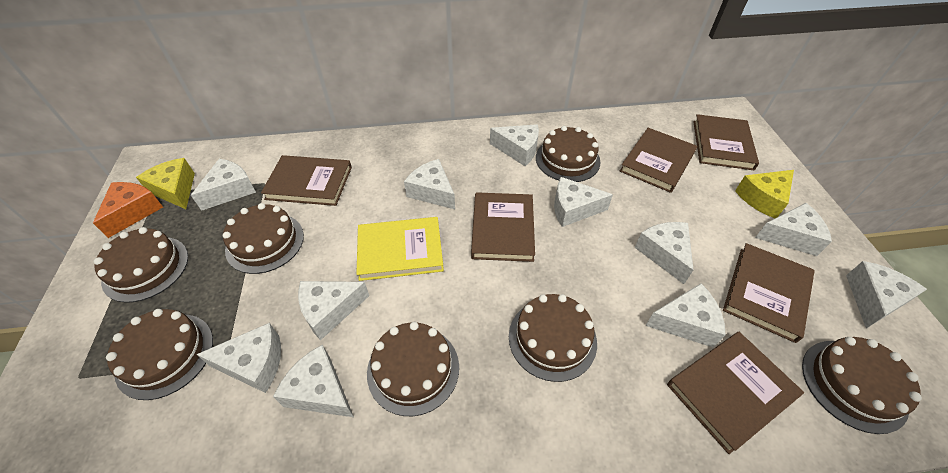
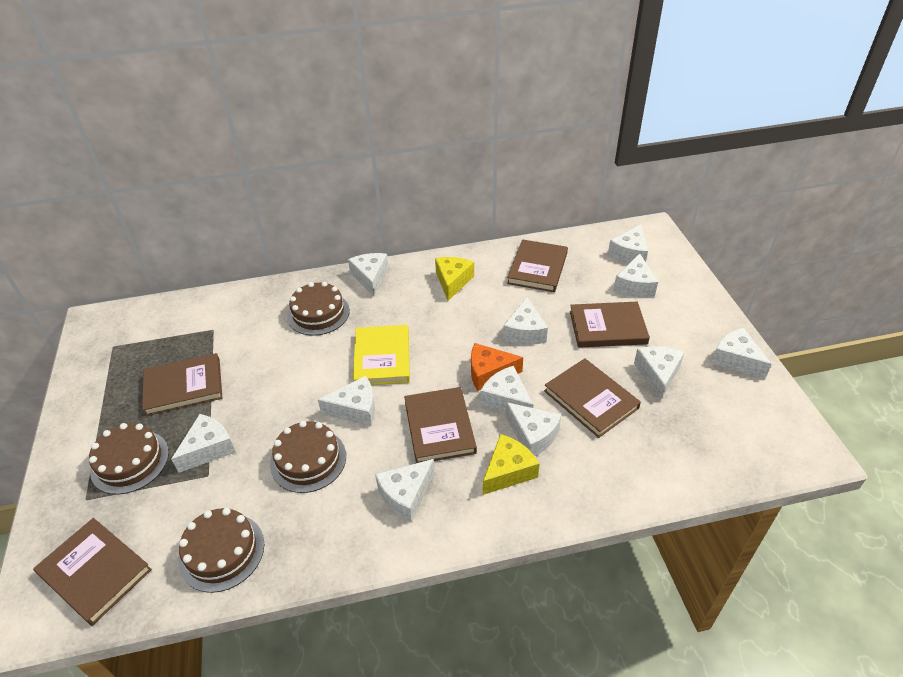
brown cake: 7 -> 4

